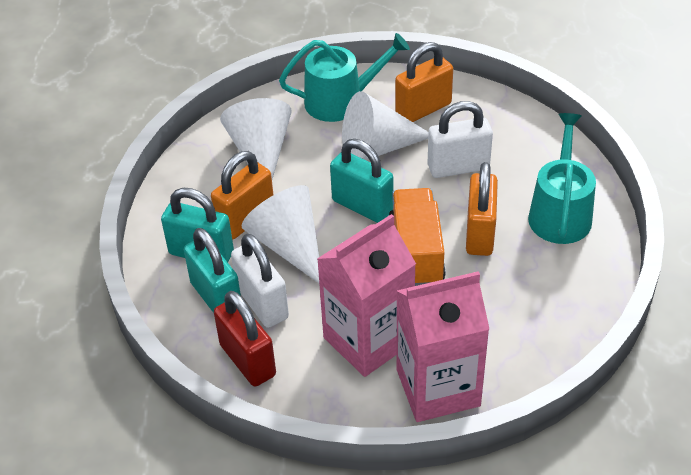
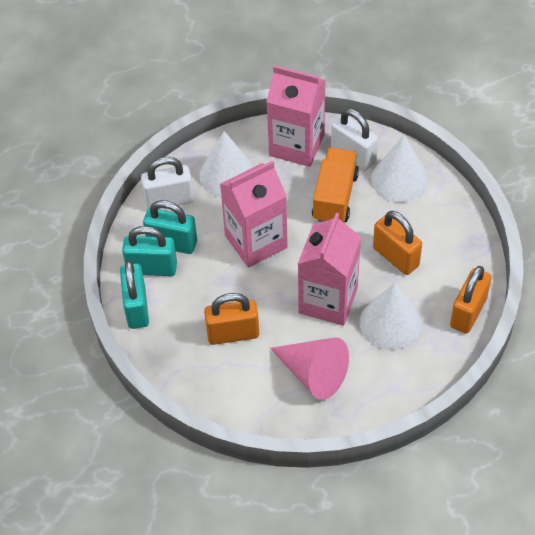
pink carton: 2 -> 3
pink cone: 0 -> 1
red padlock: 1 -> 0
turquoise watering can: 2 -> 0

